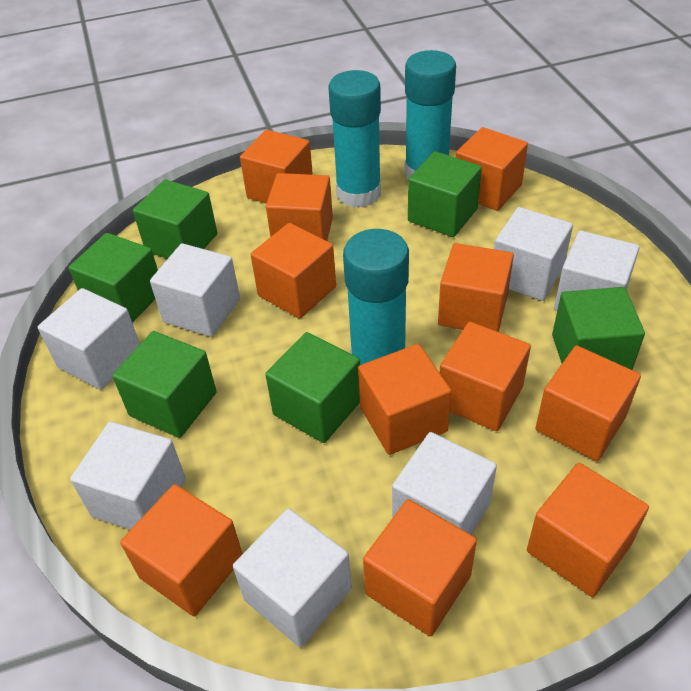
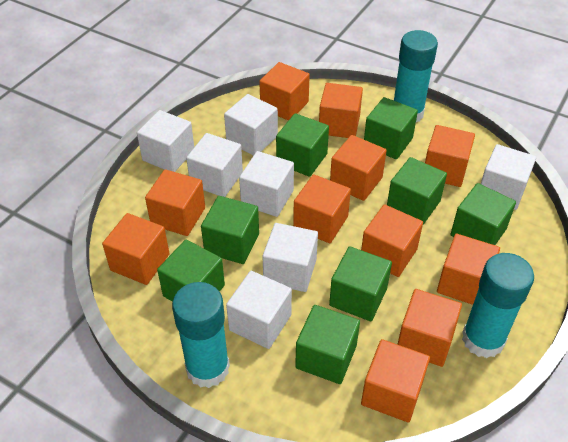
green cube: 6 -> 8

